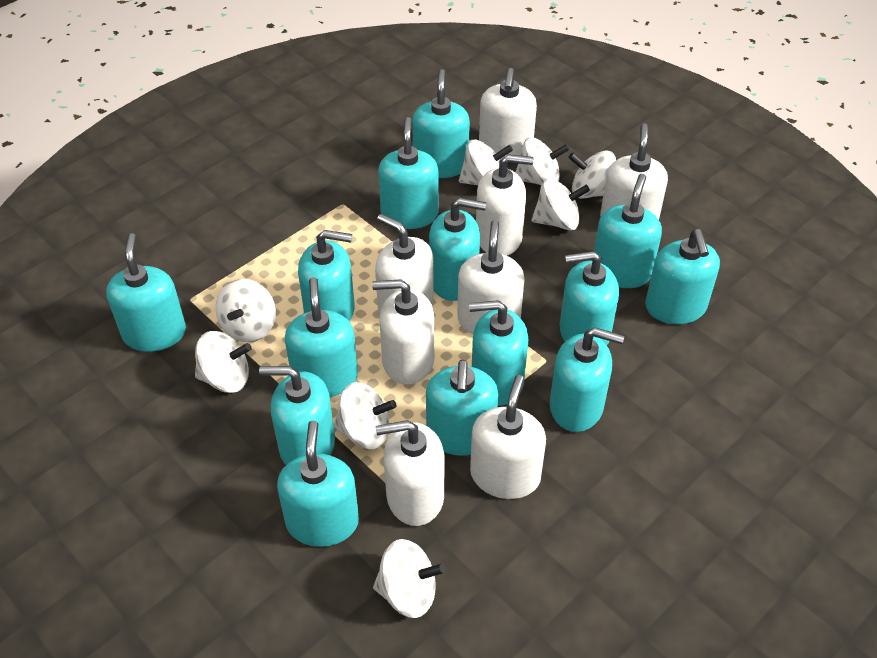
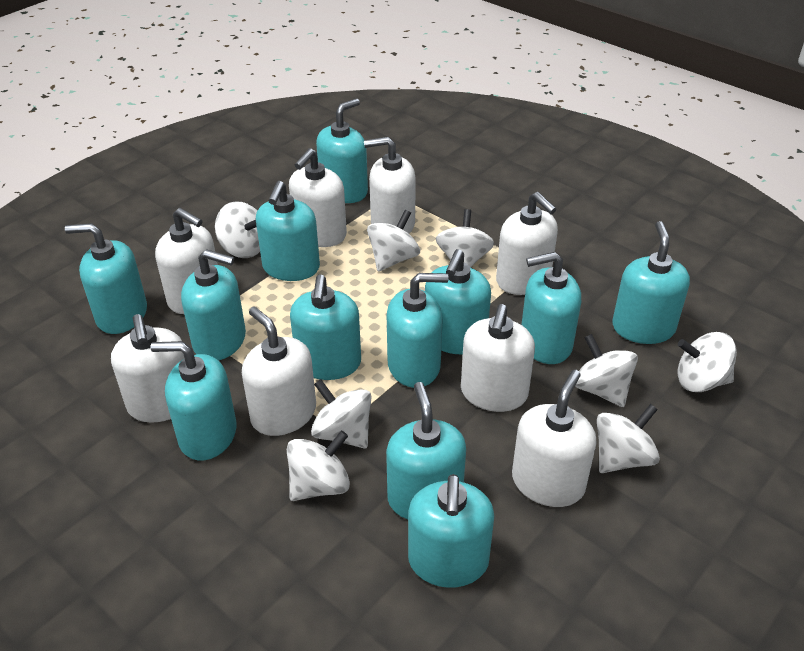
turquoise soap dispenser: 14 -> 12

